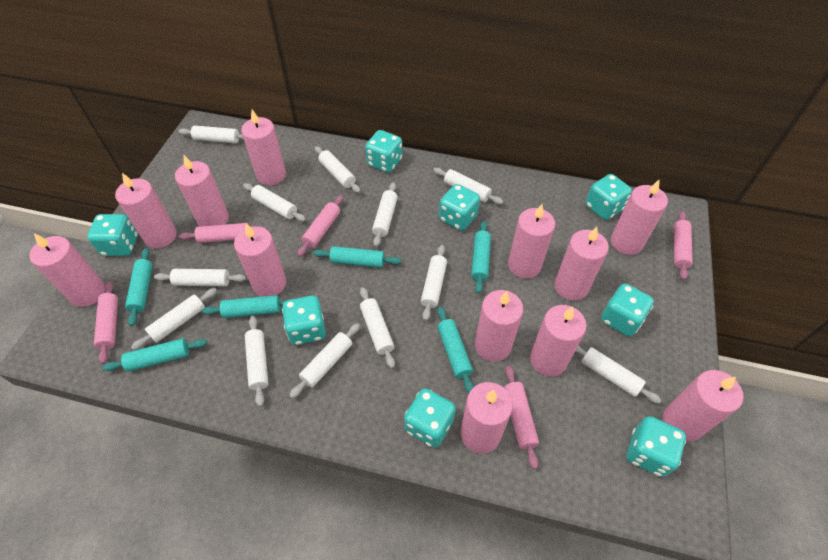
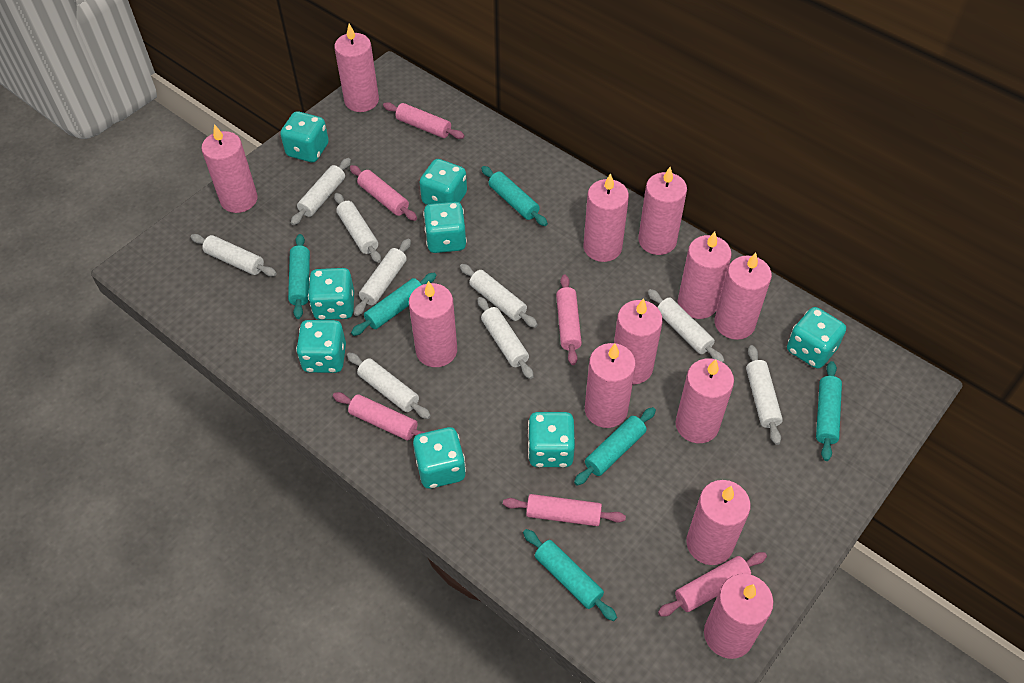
pink rolling pin: 5 -> 6
white rolling pin: 12 -> 9

